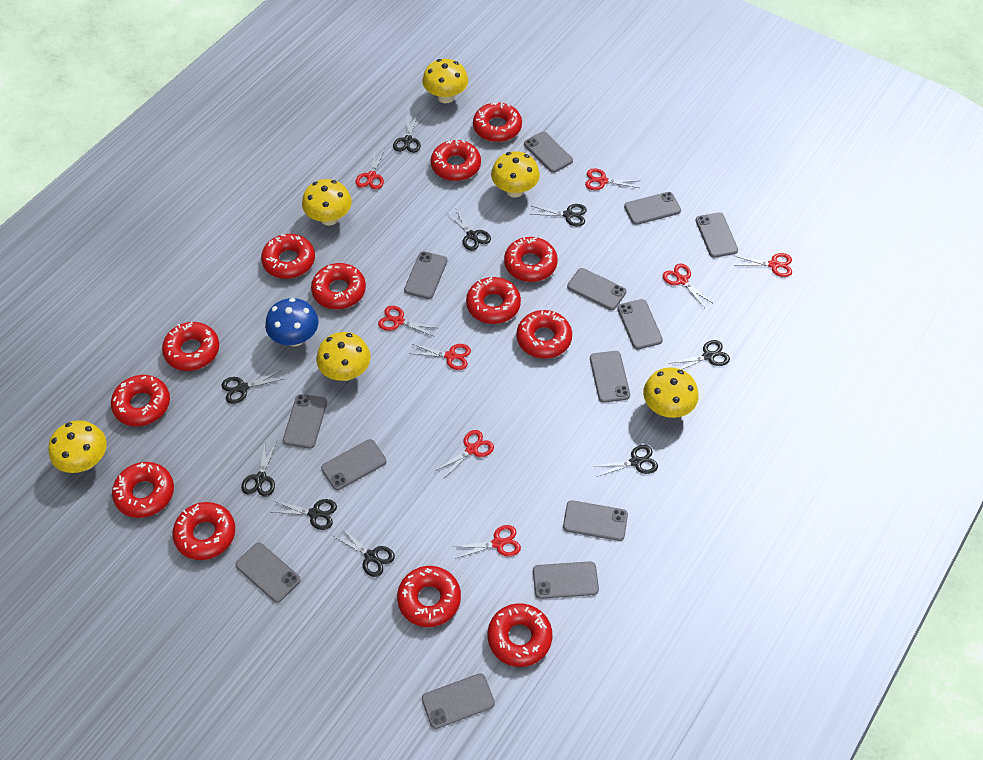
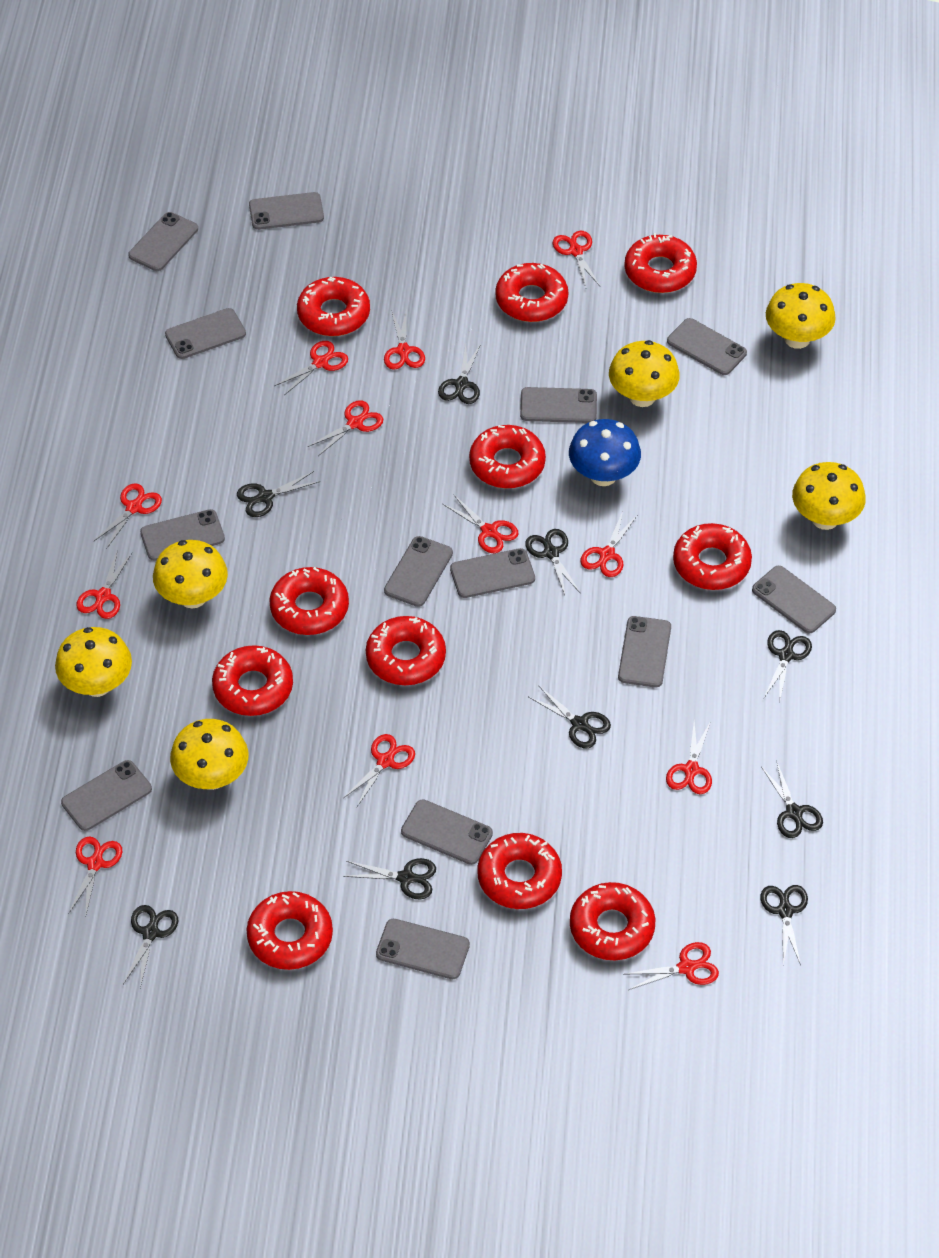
red donut: 13 -> 11
red scissors: 8 -> 12

